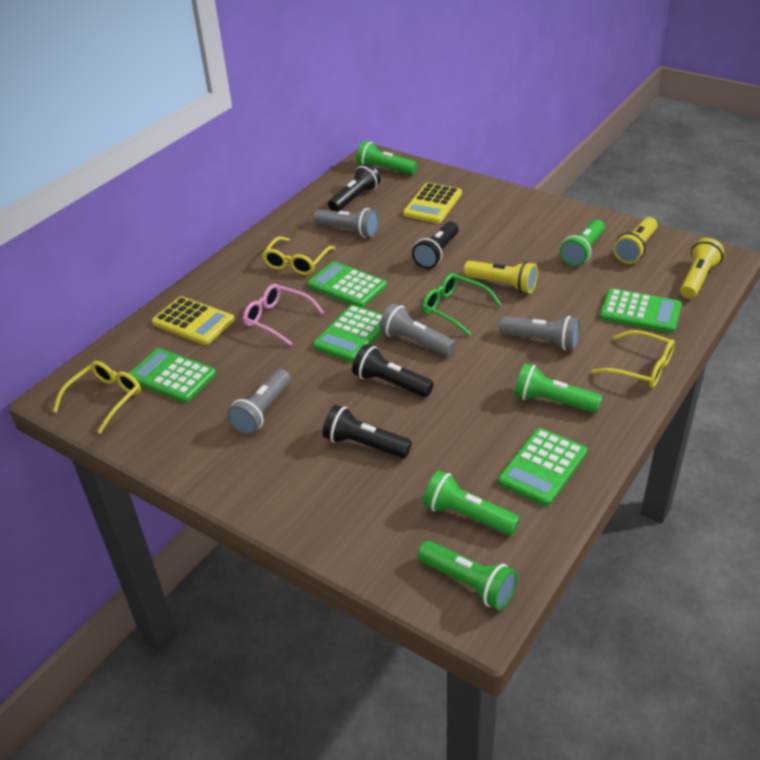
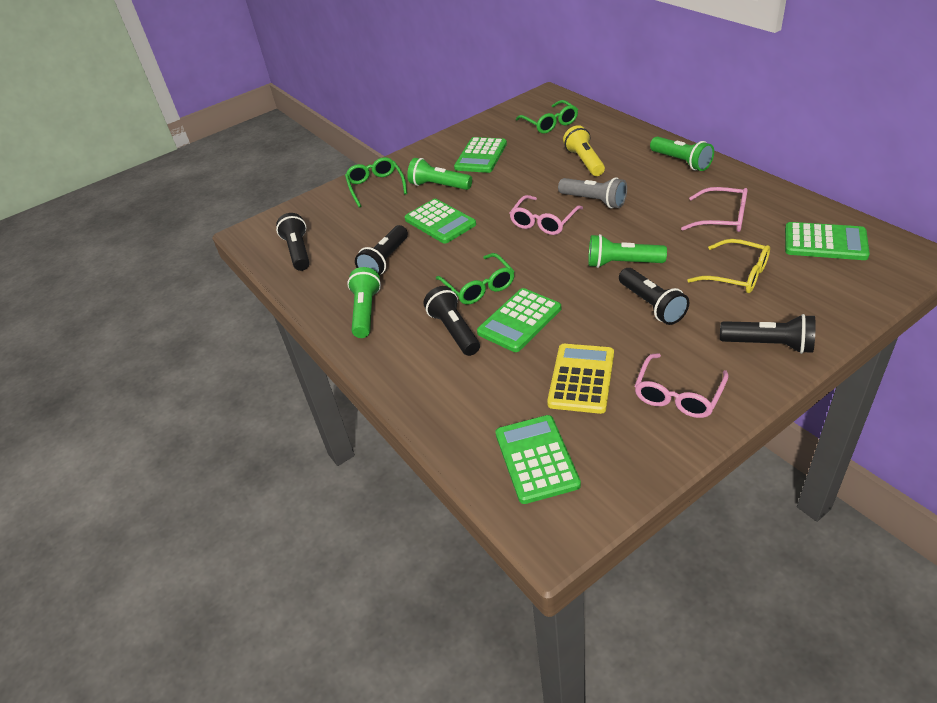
black flashlight: 4 -> 5
green flashlight: 5 -> 4
green glasses: 1 -> 3
grey flashlight: 4 -> 1
pink glasses: 1 -> 3
yellow calculator: 2 -> 1
yellow flashlight: 3 -> 1
yellow glasses: 3 -> 1

